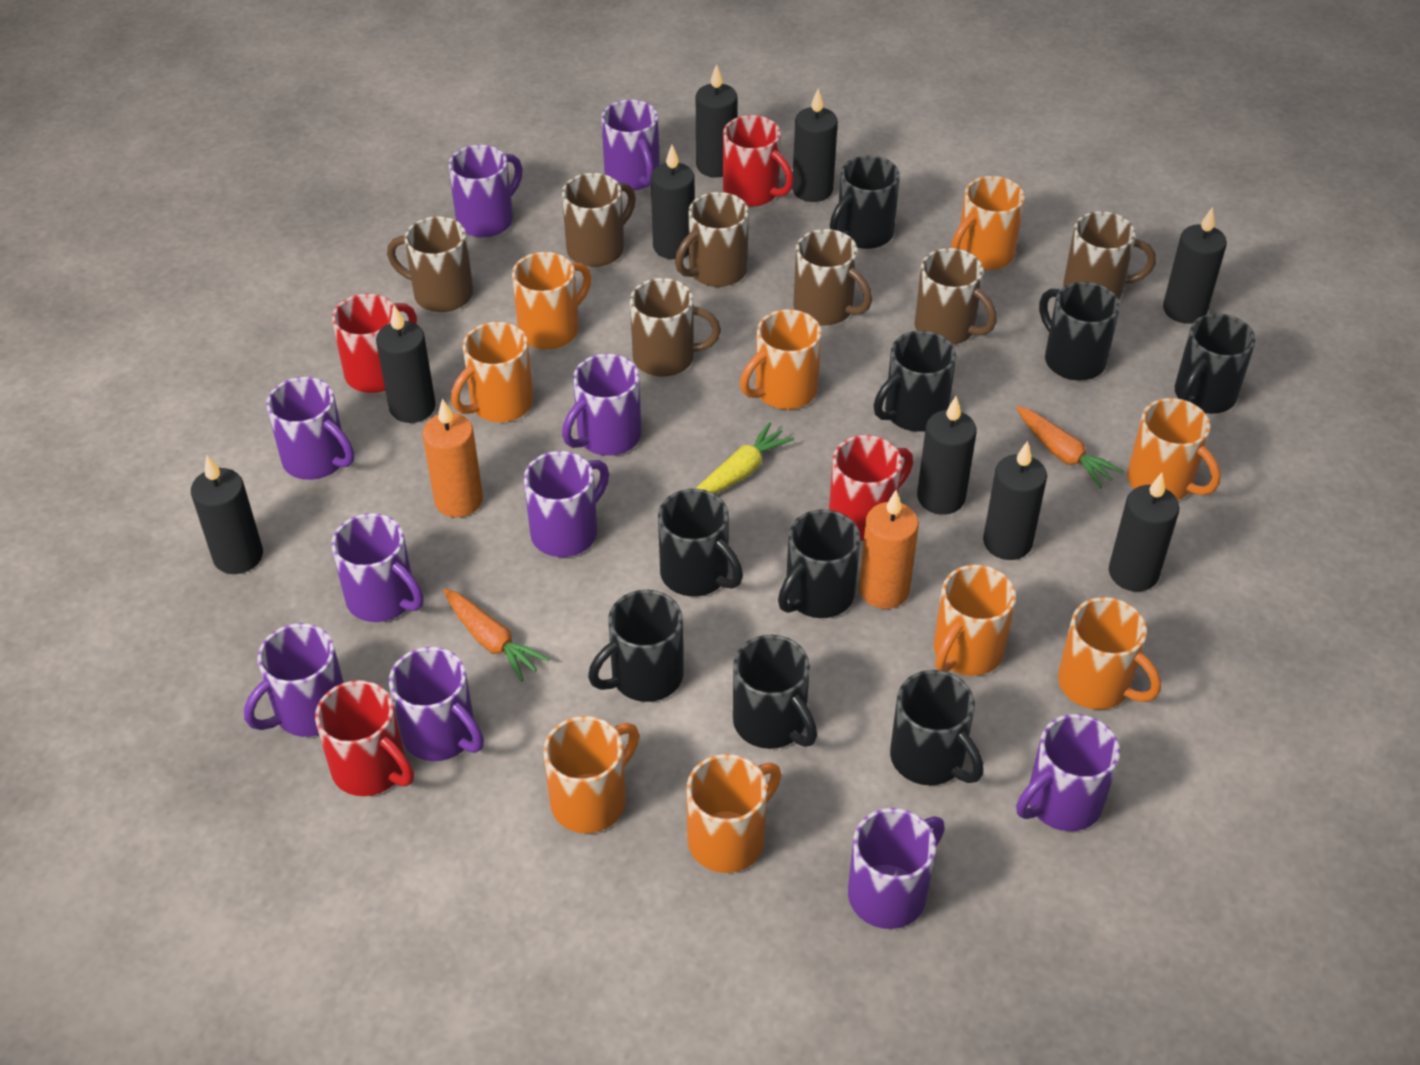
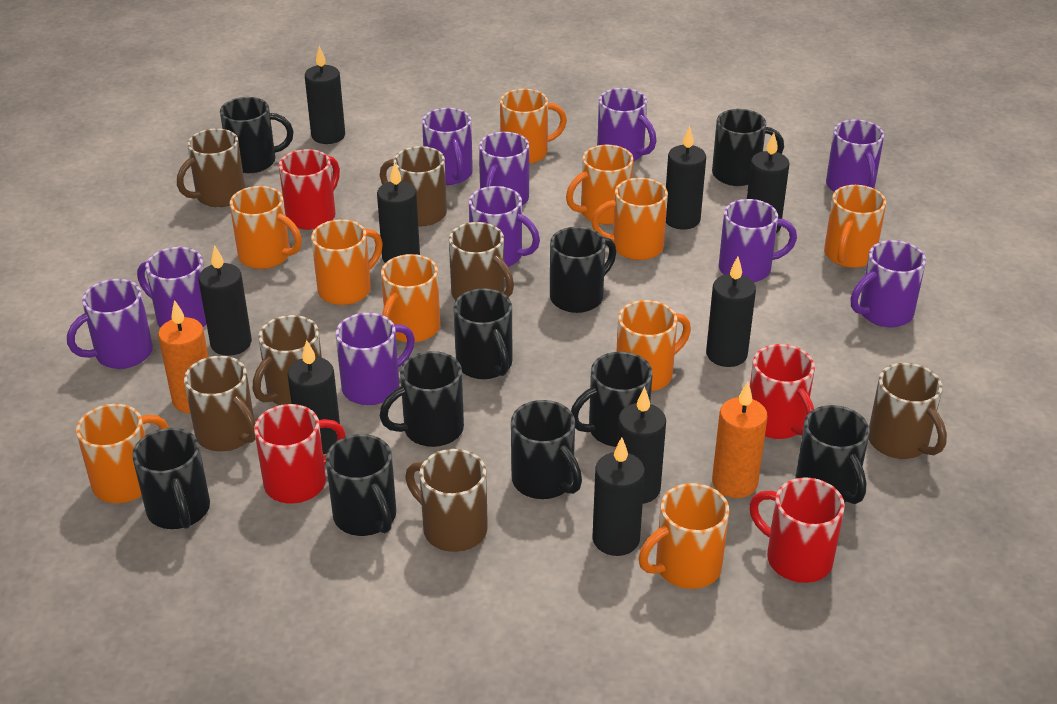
black mug: 9 -> 10
orange carrot: 2 -> 0
orange mug: 9 -> 10
yellow carrot: 1 -> 0

